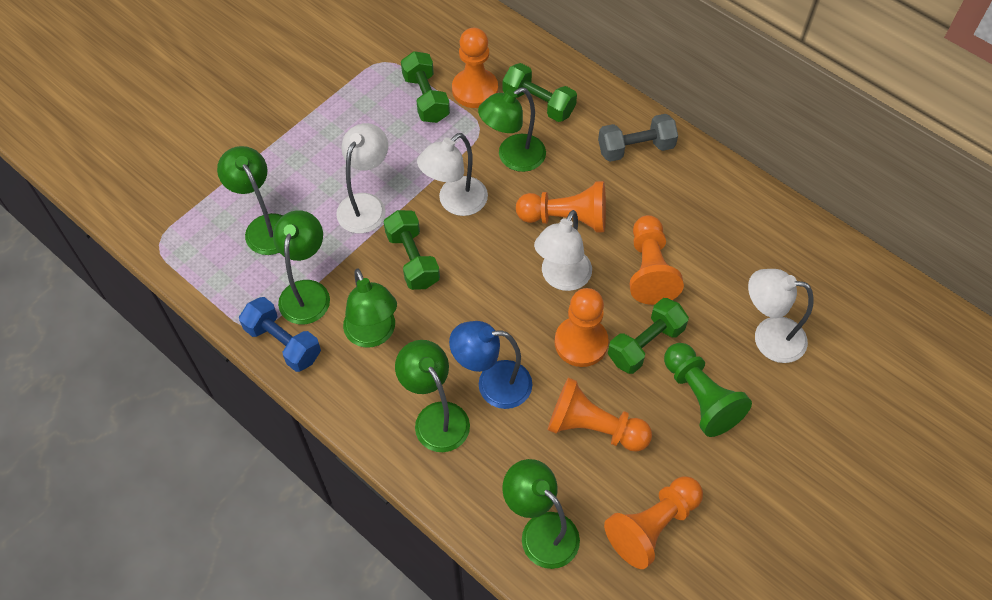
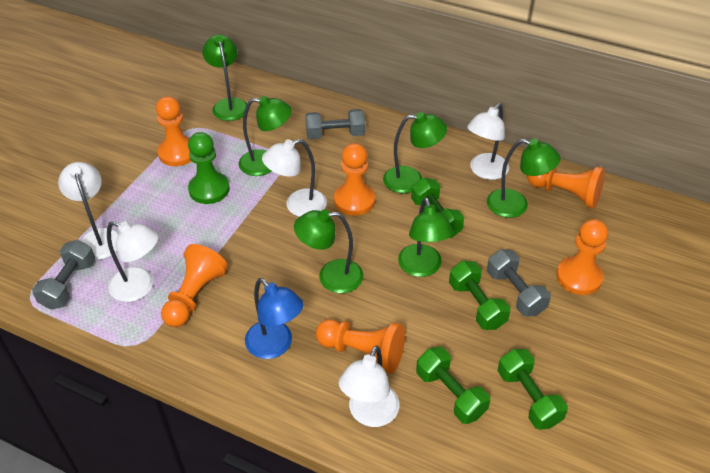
blue dumbbell: 1 -> 0
grey dumbbell: 1 -> 3
white lamp: 4 -> 5

